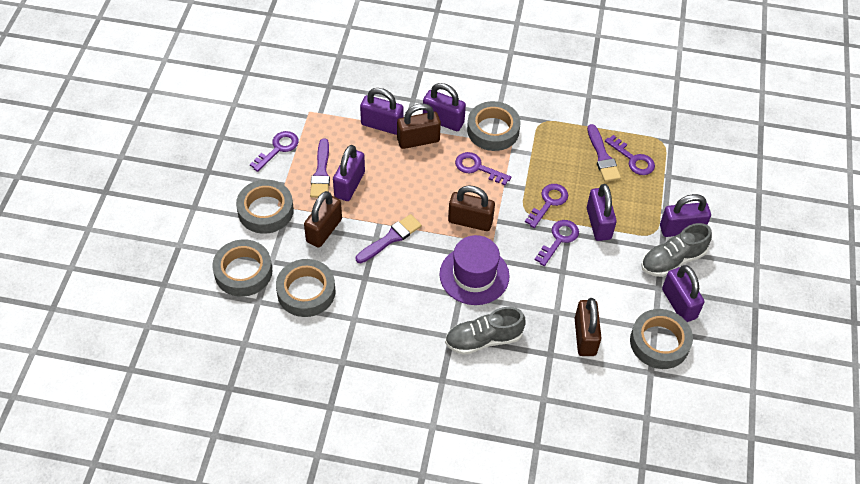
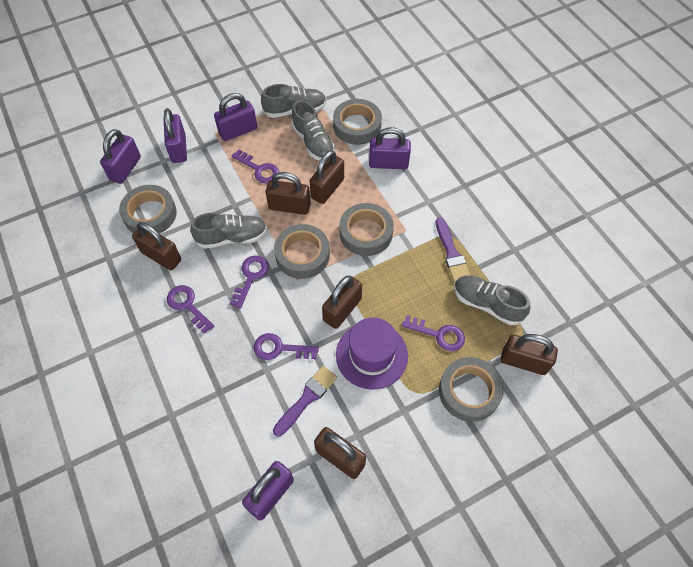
brown padlock: 4 -> 6
grey shoe: 2 -> 4
purple brush: 3 -> 2
purple padlock: 6 -> 5

